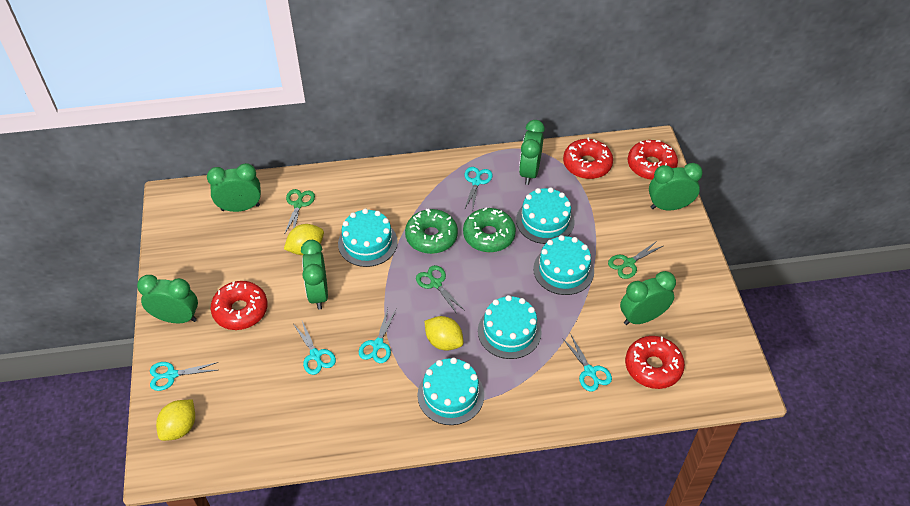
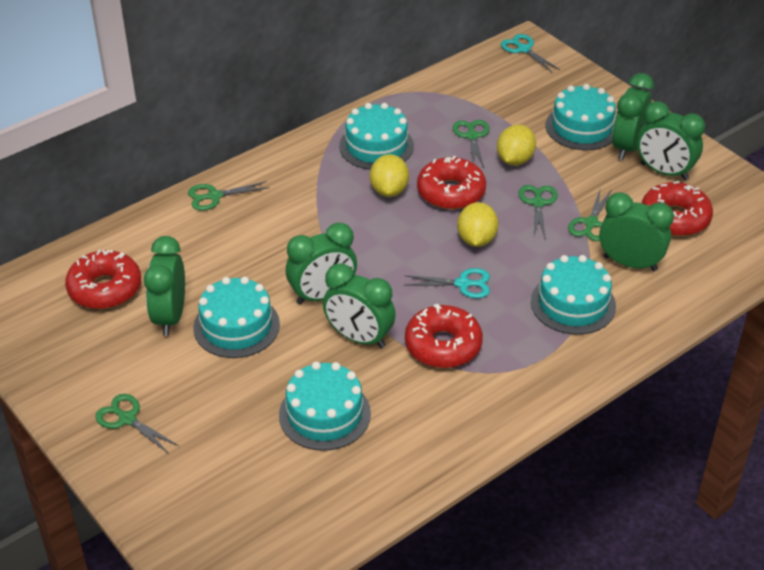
green donut: 2 -> 0
green scissors: 3 -> 5
turquoise scissors: 5 -> 2

